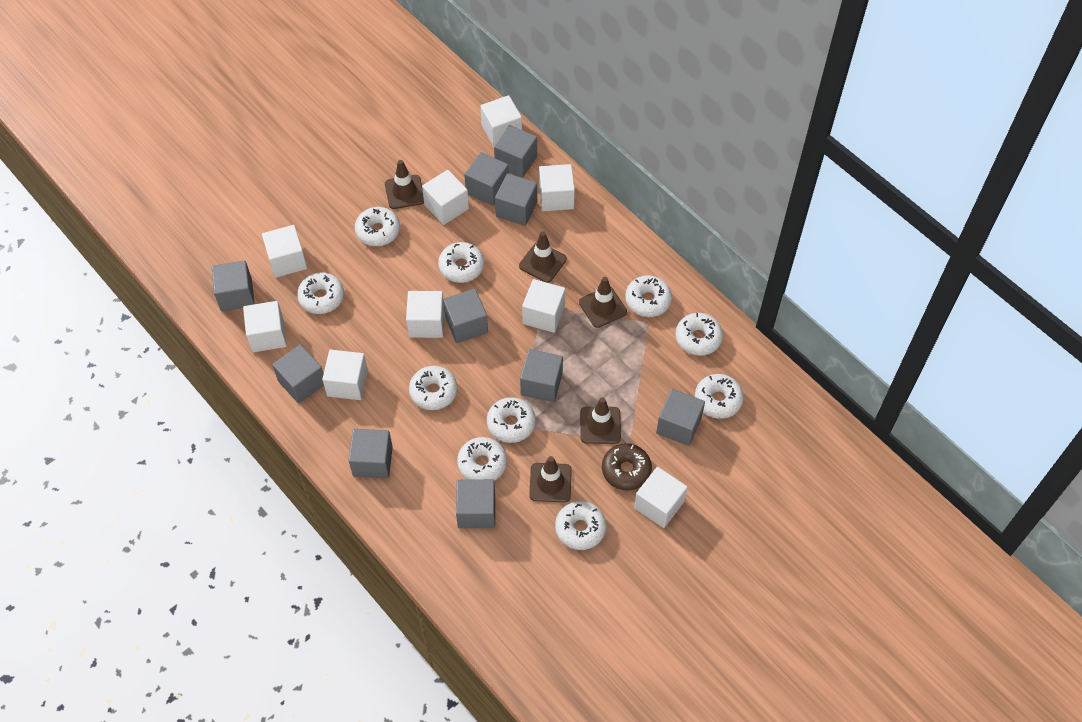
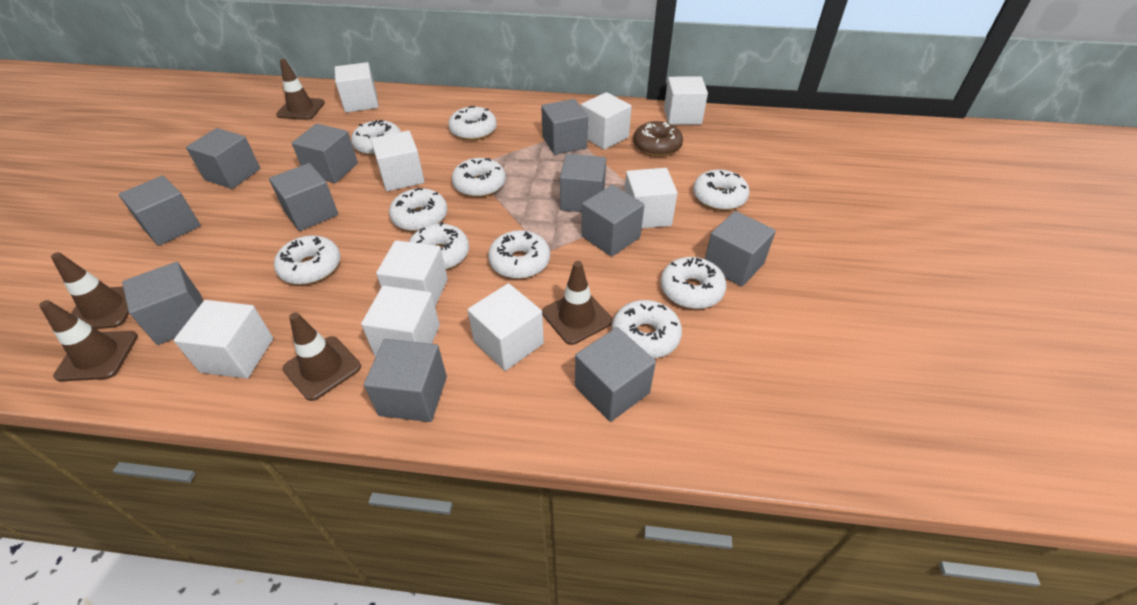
grey cube: 10 -> 11

